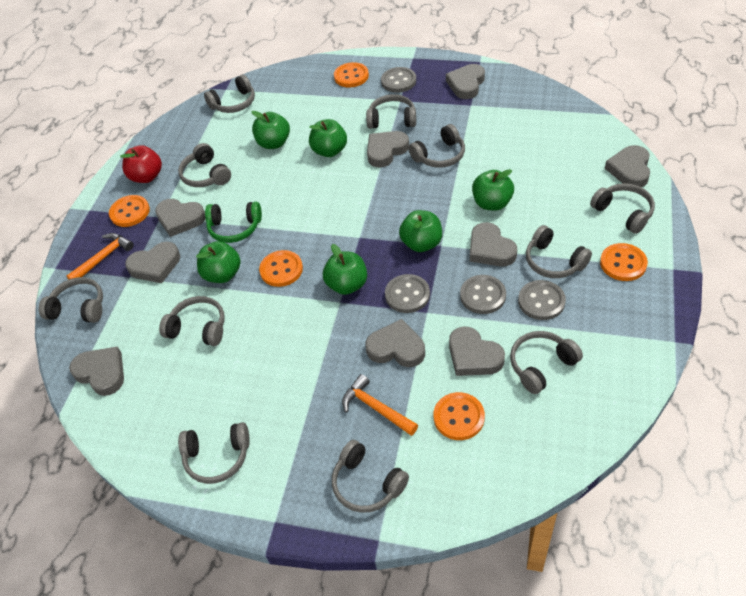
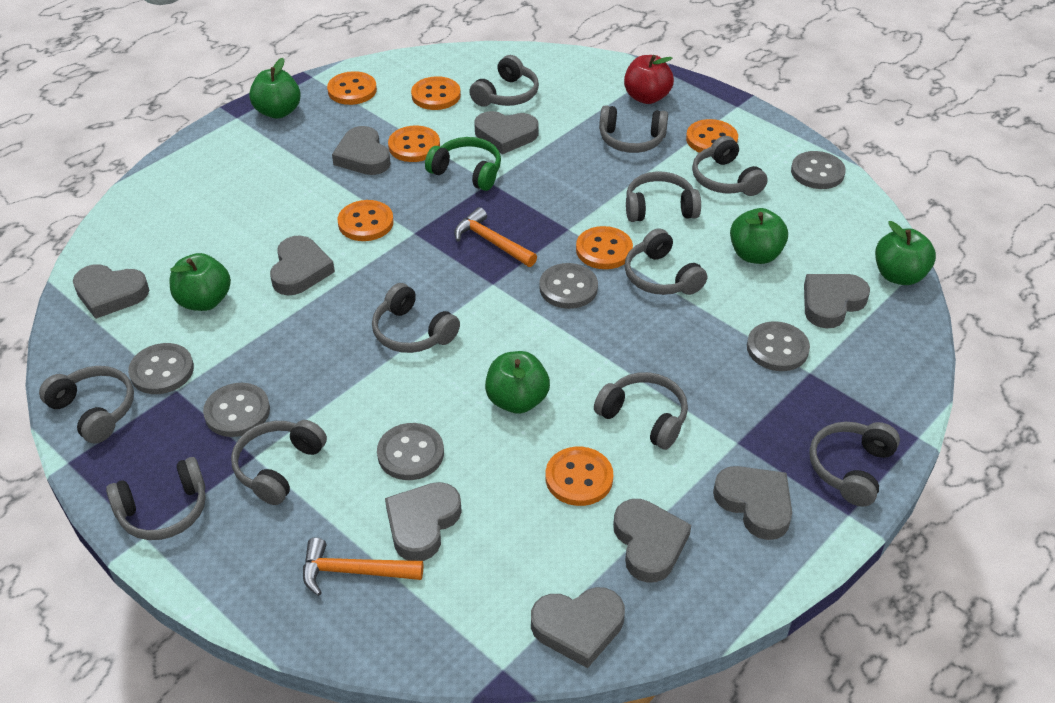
green apple: 6 -> 5
grey button: 4 -> 6
orange button: 5 -> 7

